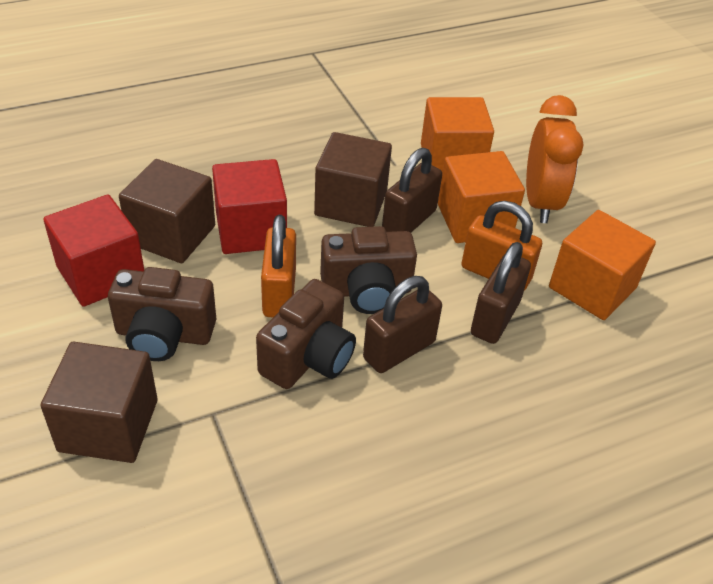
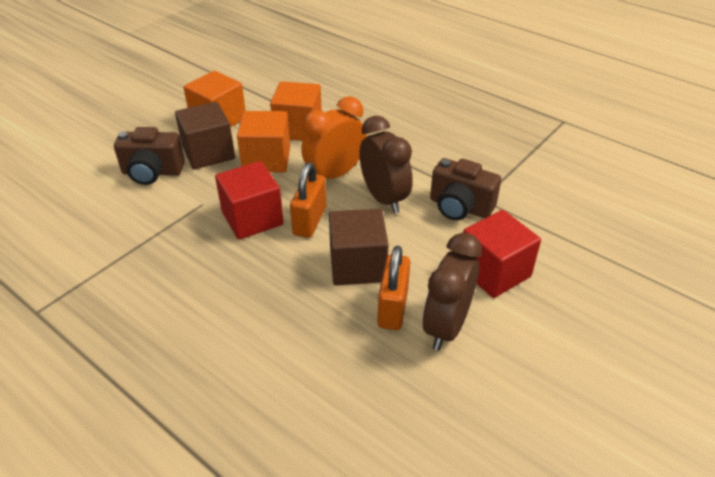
brown camera: 3 -> 2
brown clock: 0 -> 2
brown cube: 3 -> 2
brown padlock: 3 -> 0

